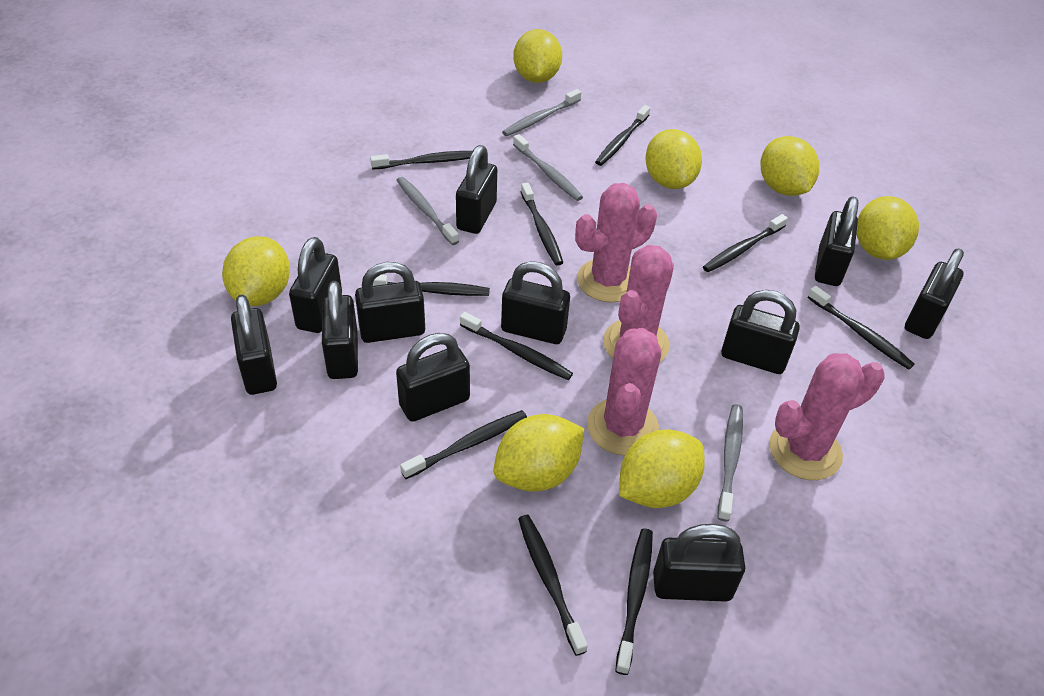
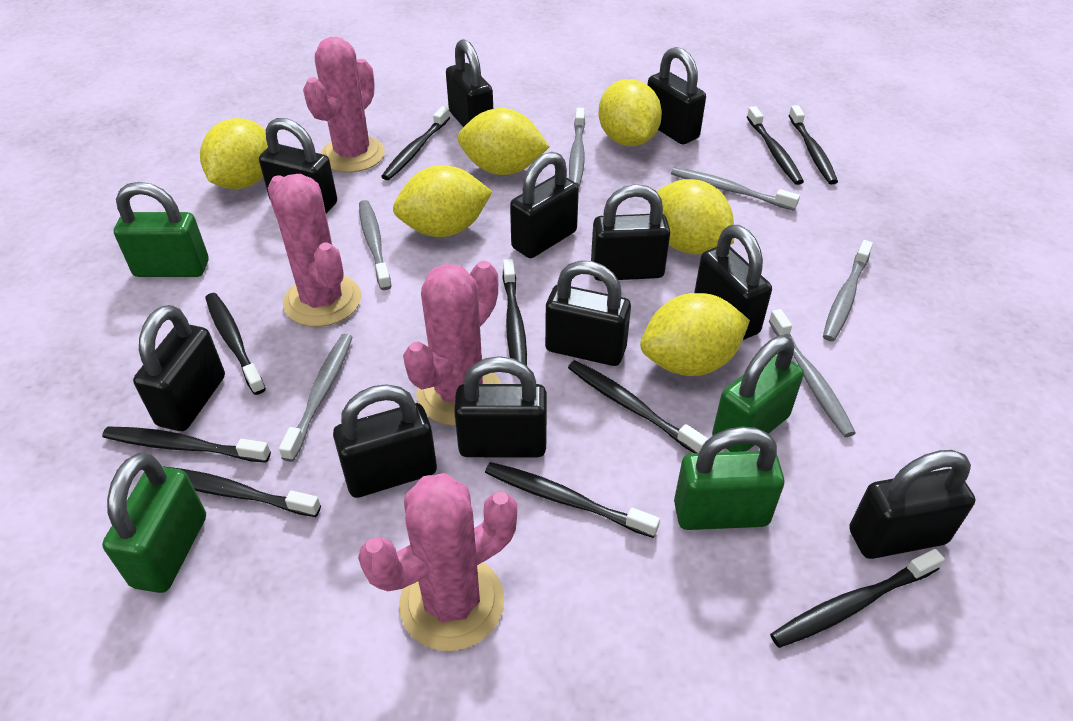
green padlock: 0 -> 4
grey toothbrush: 4 -> 6
yellow lemon: 7 -> 6

